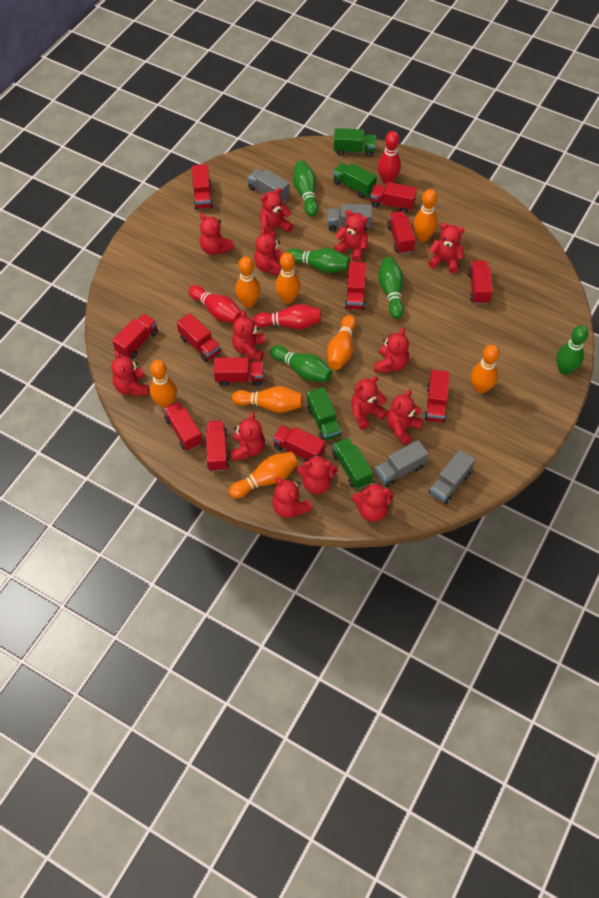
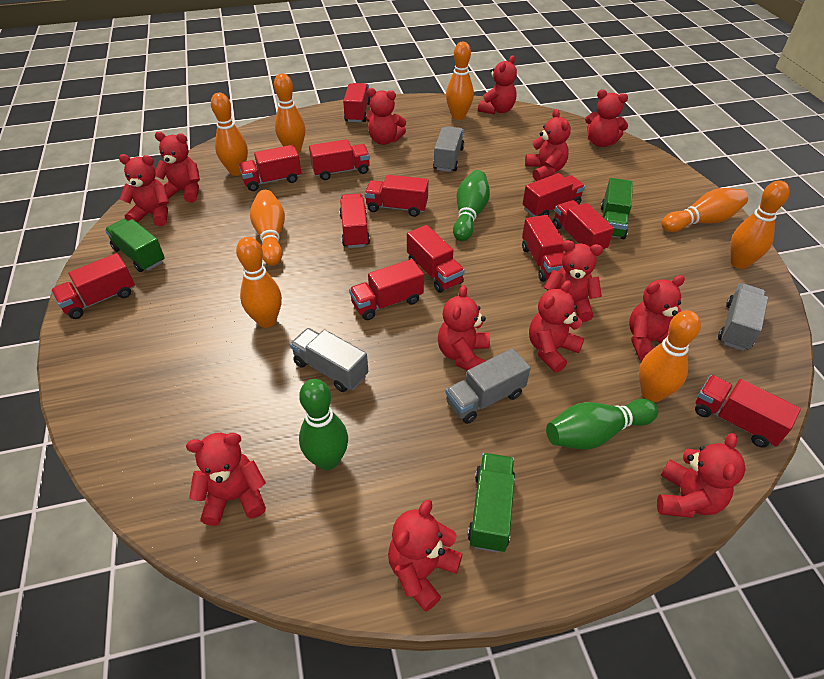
green bowling pin: 5 -> 3
green truck: 4 -> 3
red bowling pin: 3 -> 0
red teddy bear: 14 -> 13

